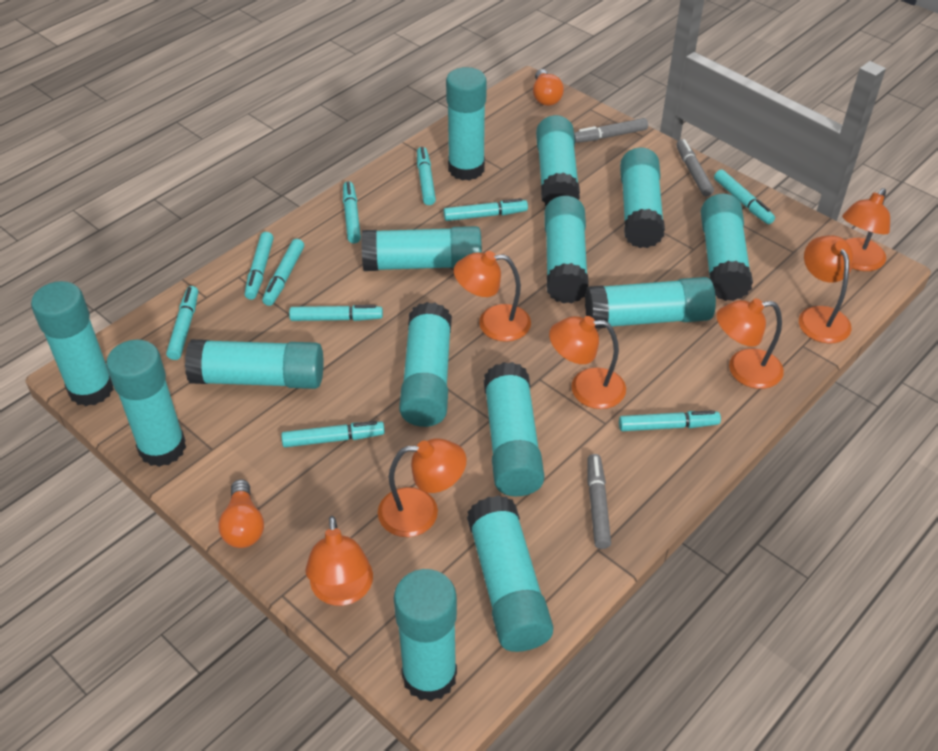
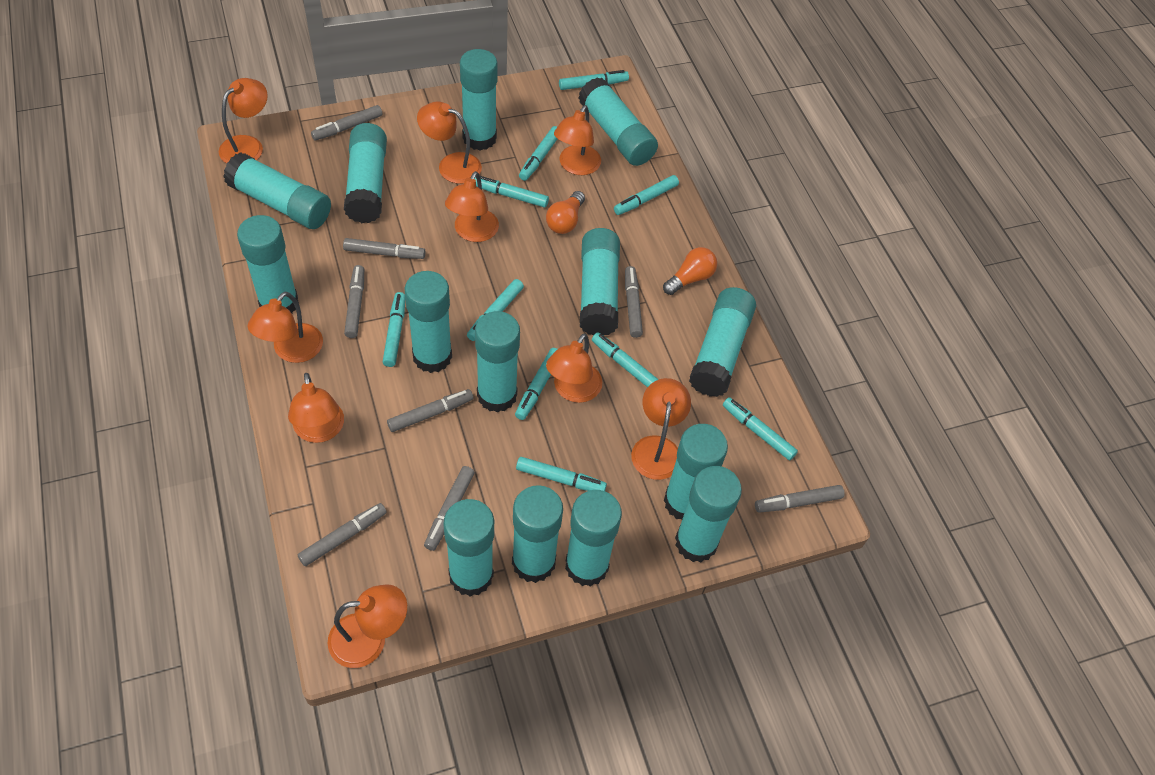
grey marker: 3 -> 8
orange lamp: 7 -> 9

